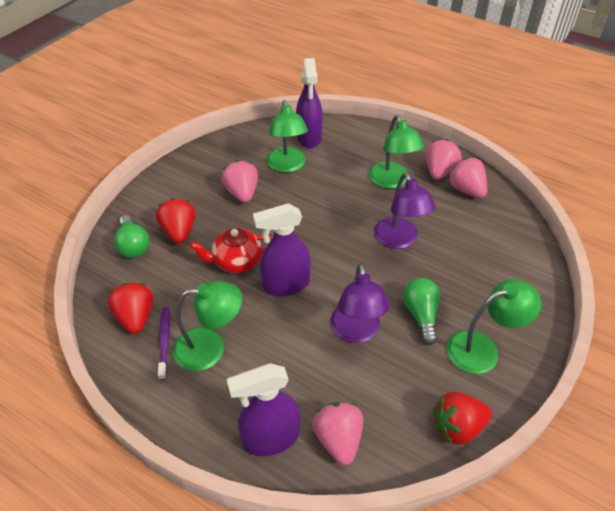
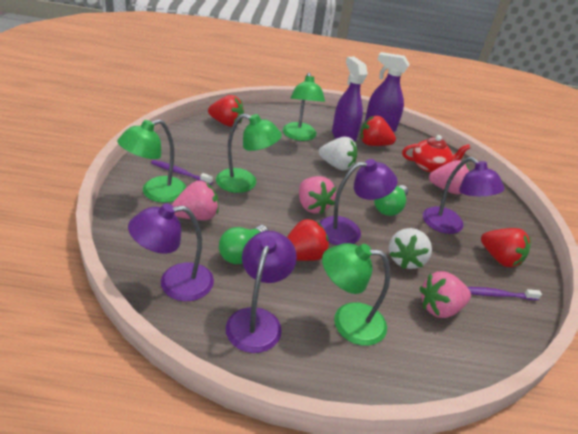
purple lamp: 2 -> 4
purple spray bottle: 3 -> 2
purple toothbrush: 1 -> 2
red strawberry: 3 -> 4
white strawberry: 0 -> 2

